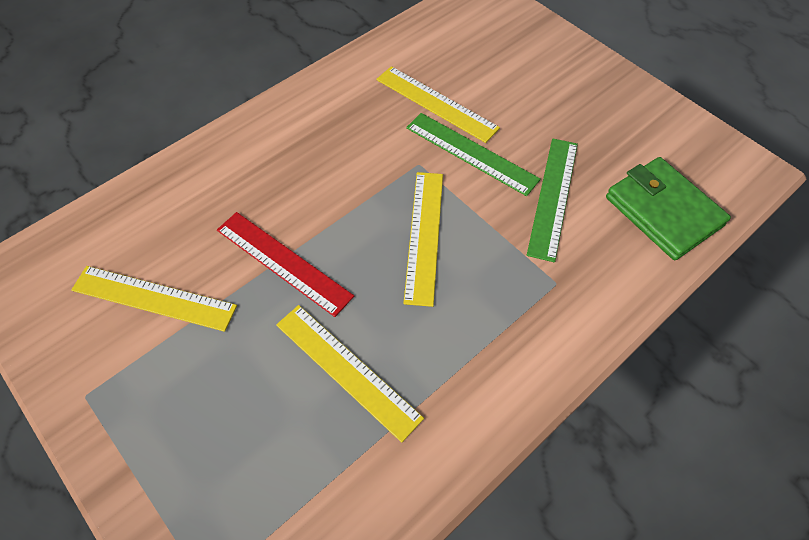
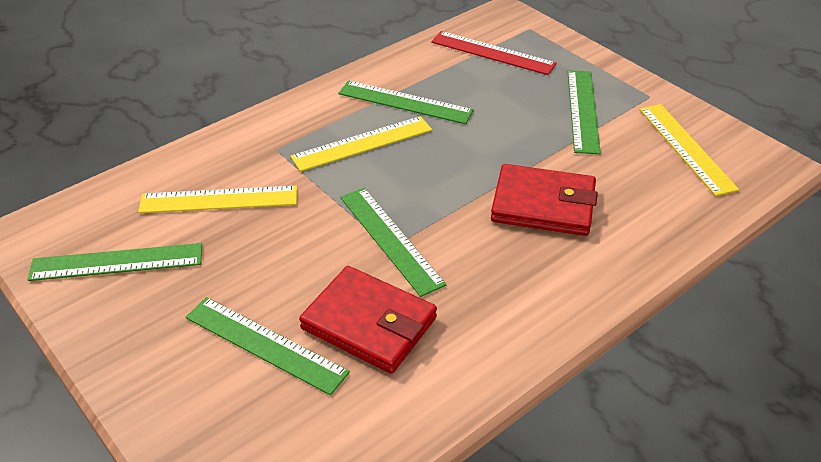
green ruler: 2 -> 5
green wallet: 1 -> 0
red wallet: 0 -> 2
yellow ruler: 4 -> 3

